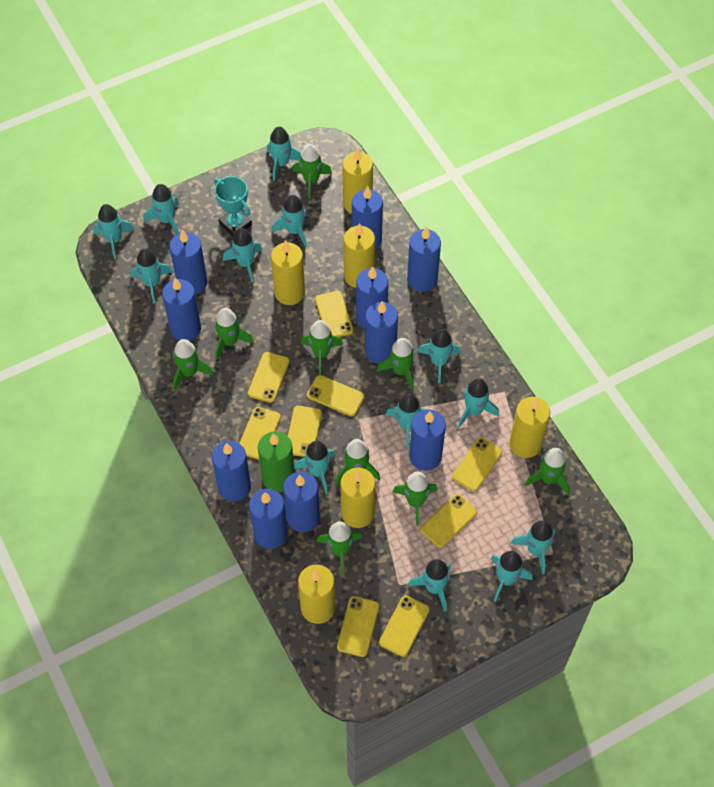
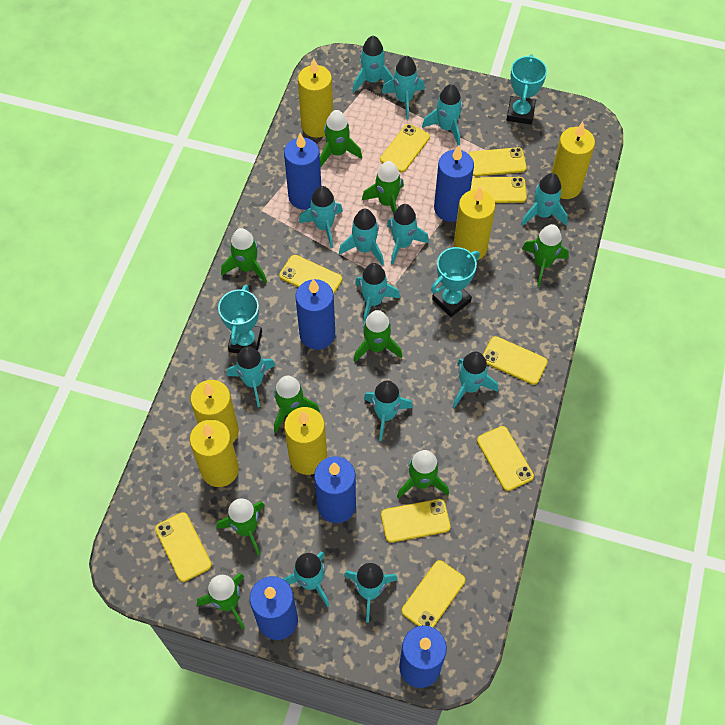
blue candle: 10 -> 6
green candle: 1 -> 0
turquoise trophy: 1 -> 3

